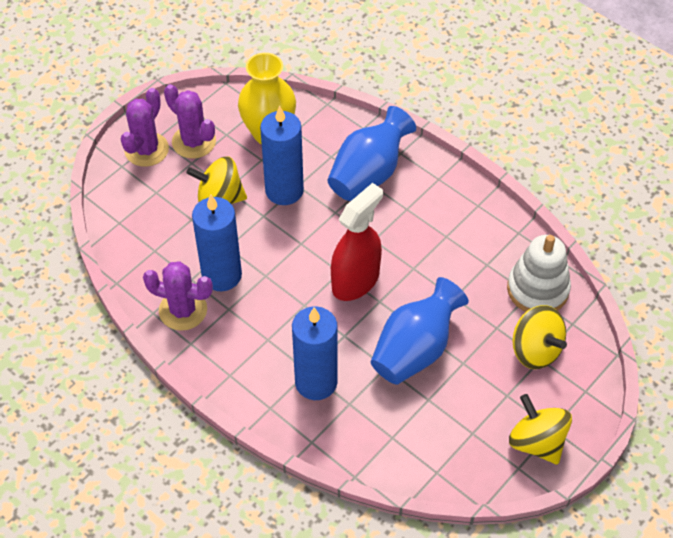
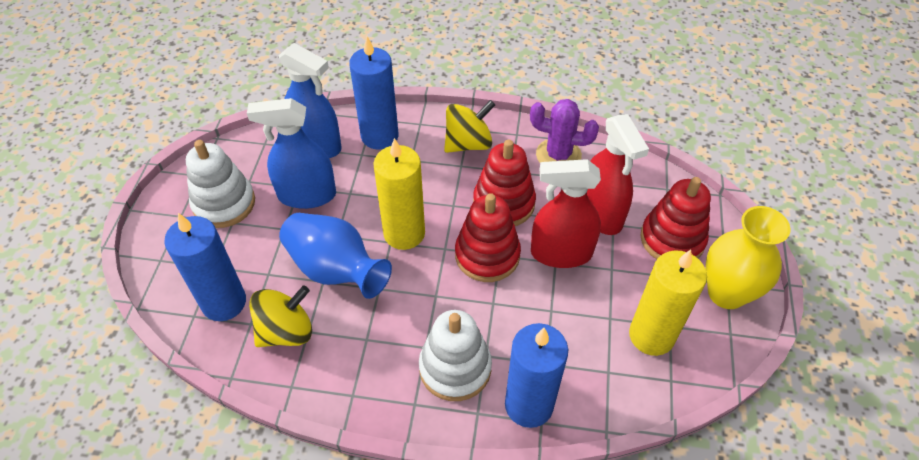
blue spray bottle: 0 -> 2
blue vase: 2 -> 1
purple cactus: 3 -> 1
red spray bottle: 1 -> 2
red stacking toy: 0 -> 3
white stacking toy: 1 -> 2
yellow candle: 0 -> 2
yellow spinning top: 3 -> 2

